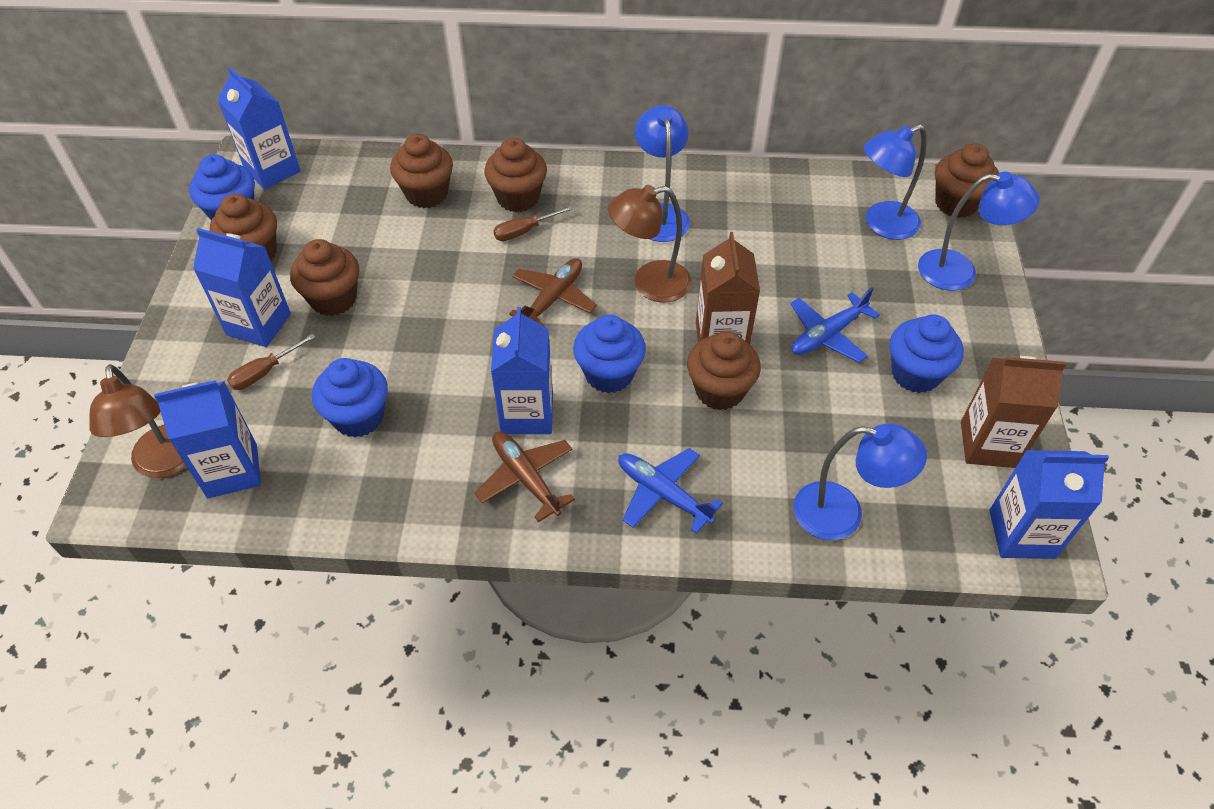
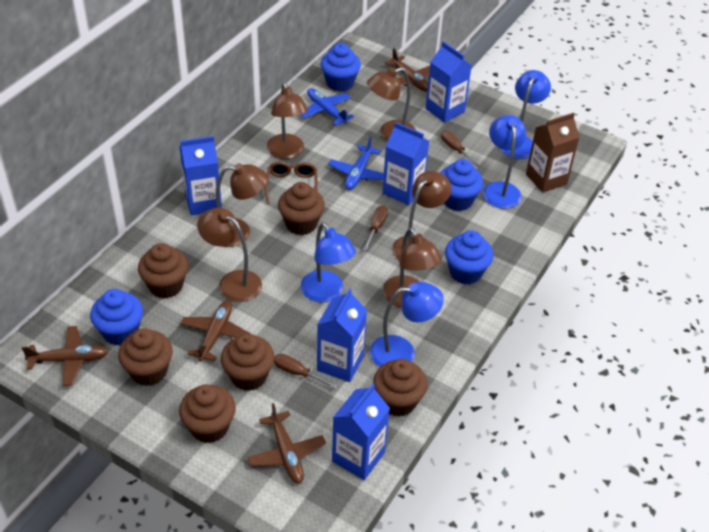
brown carton: 2 -> 1
brown glasses: 0 -> 1
brown lamp: 2 -> 6
brown plane: 2 -> 4
brown screwdriver: 2 -> 3

